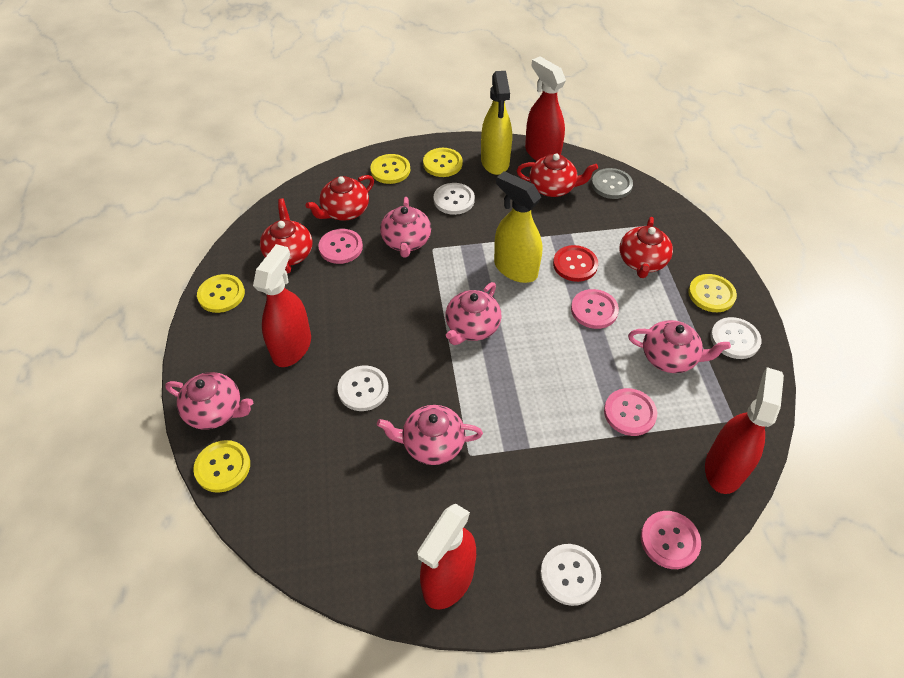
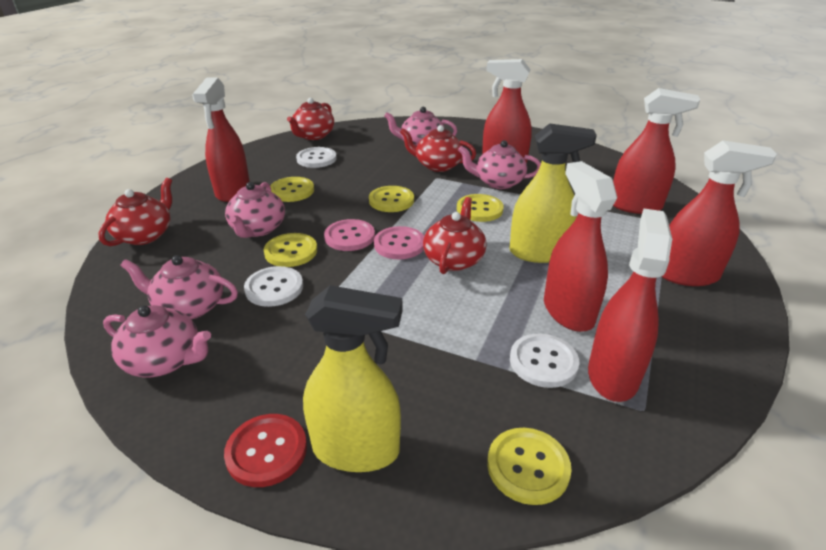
grey button: 1 -> 0
pink button: 4 -> 2
red spray bottle: 4 -> 6
white button: 4 -> 3

